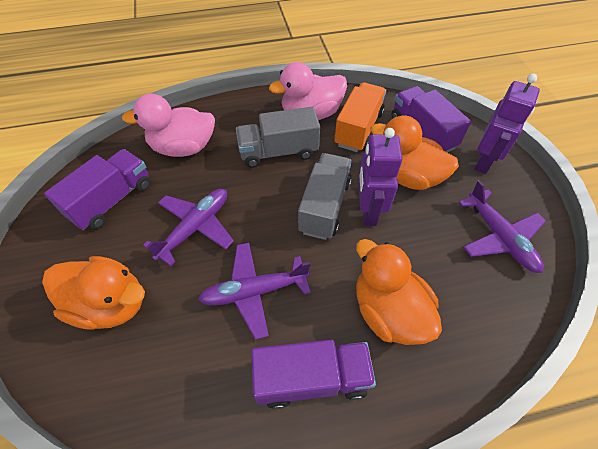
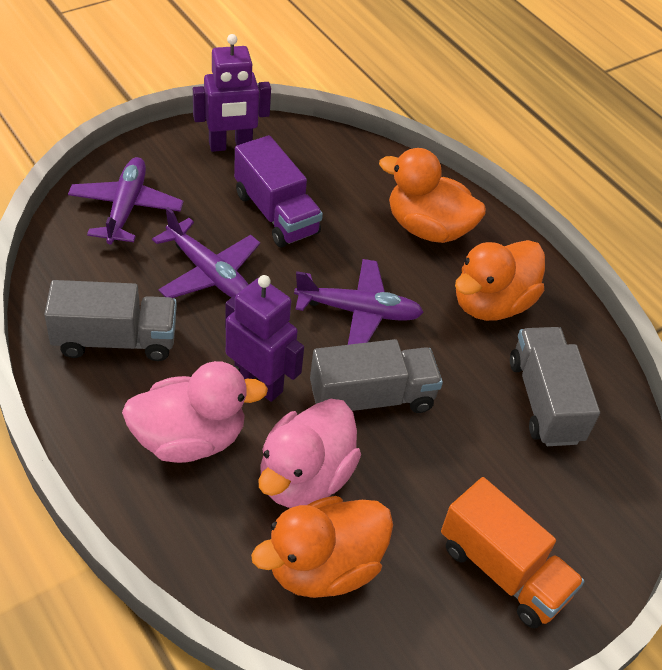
grey truck: 2 -> 3
purple truck: 3 -> 1

